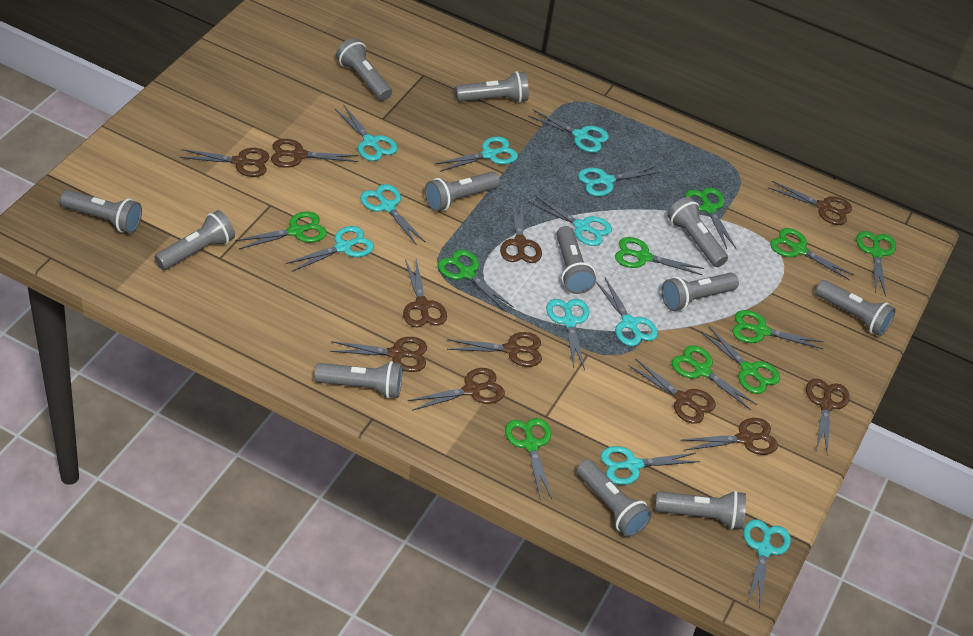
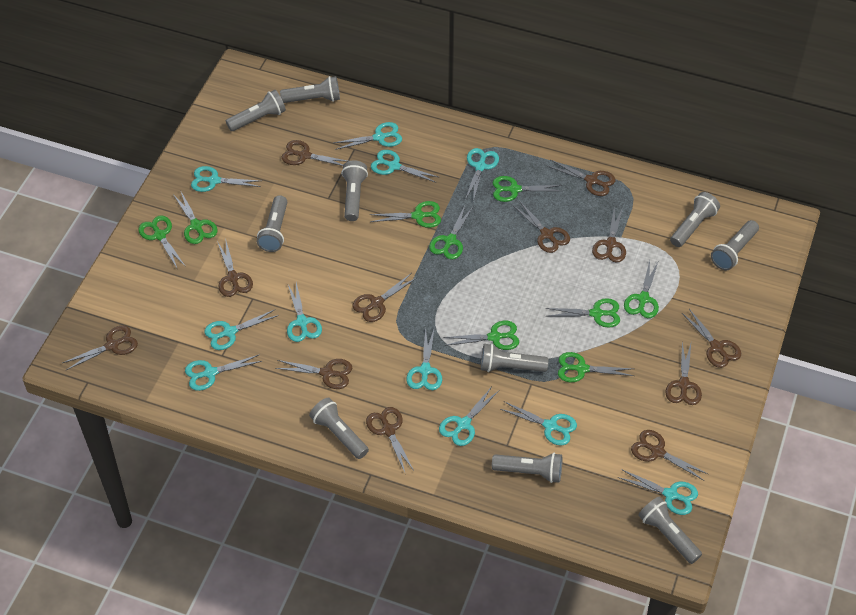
brown scissors: 11 -> 12
green scissors: 10 -> 9
grey flashlight: 12 -> 10

